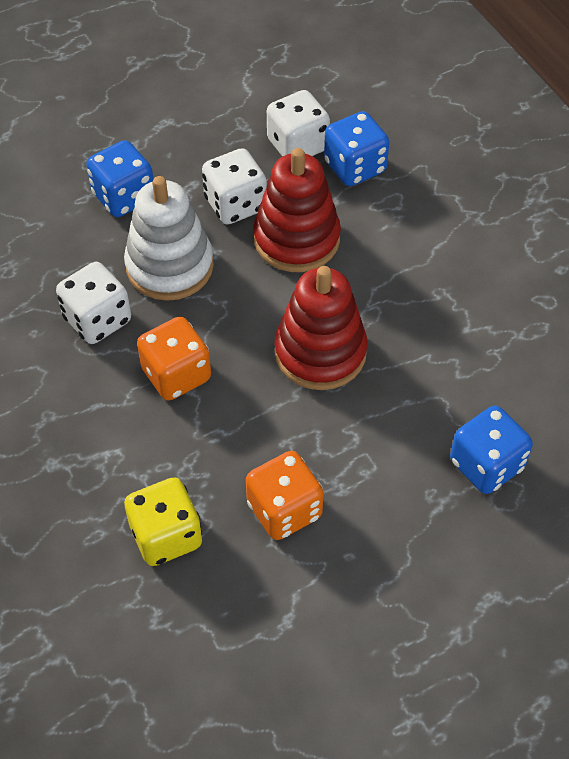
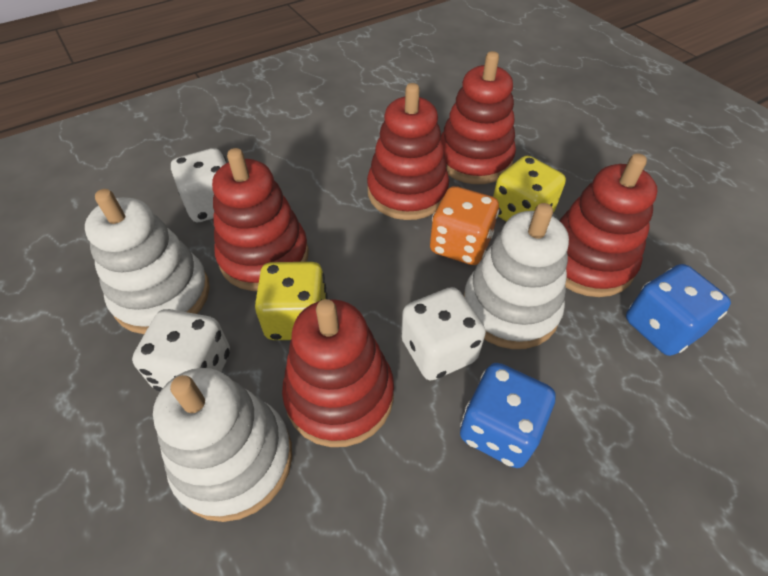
blue dice: 3 -> 2
orange dice: 2 -> 1
red stacking toy: 2 -> 5
white stacking toy: 1 -> 3
yellow dice: 1 -> 2

